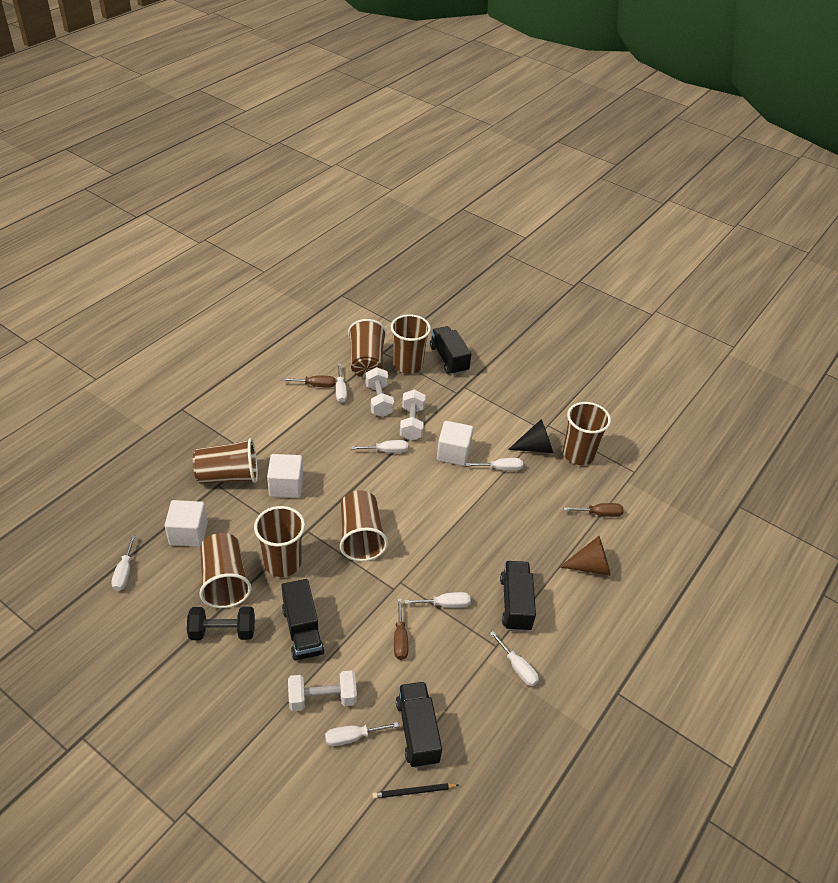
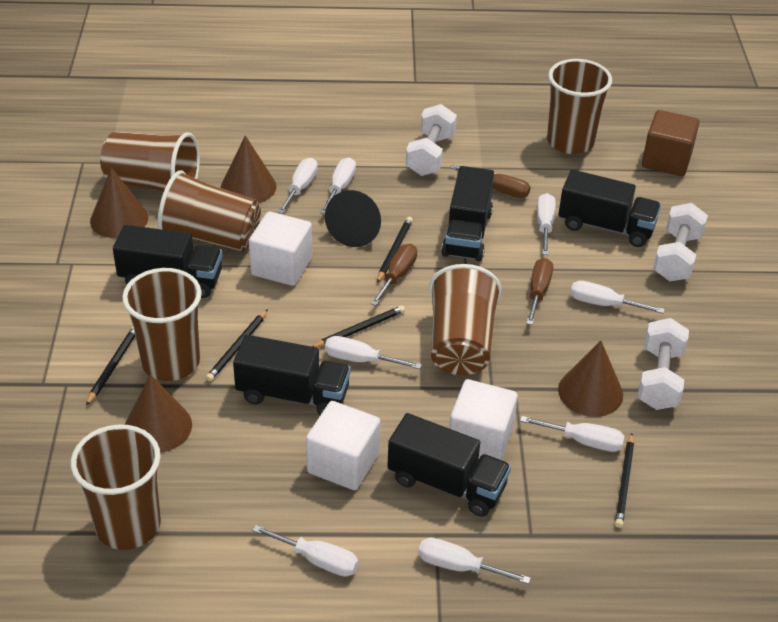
black dumbbell: 1 -> 0
black pencil: 1 -> 5
black truck: 4 -> 5
brown cone: 1 -> 4
brown cube: 0 -> 1
brown cup: 7 -> 6
white screwdriver: 7 -> 8

